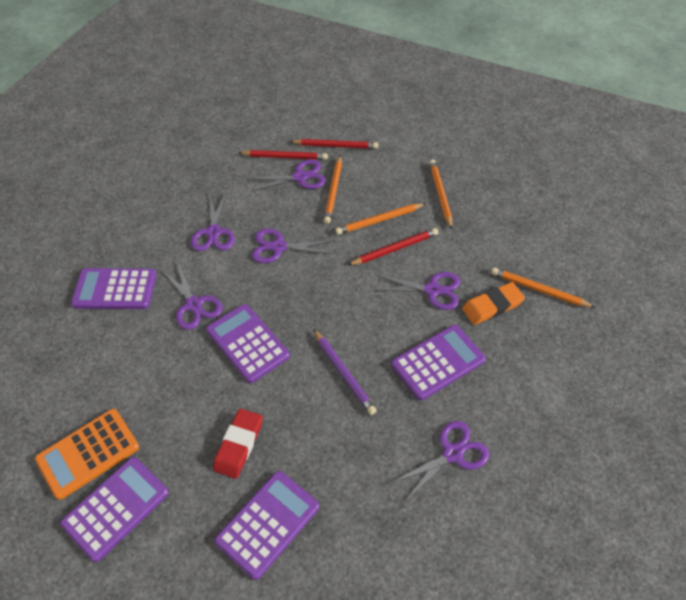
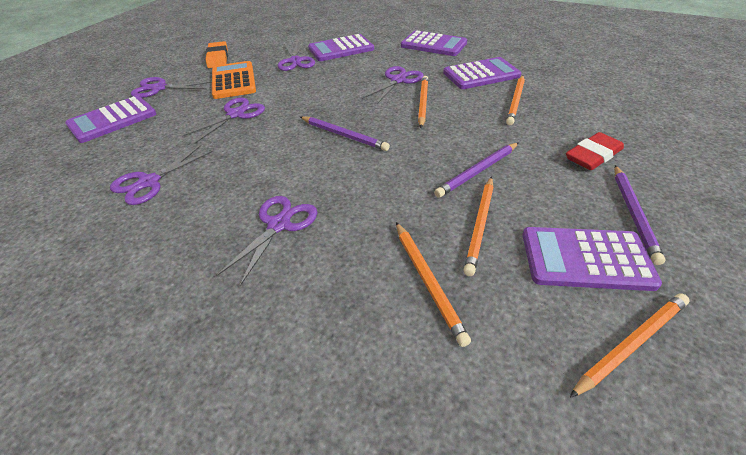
orange pencil: 4 -> 5
purple pencil: 1 -> 3
red pencil: 3 -> 0

